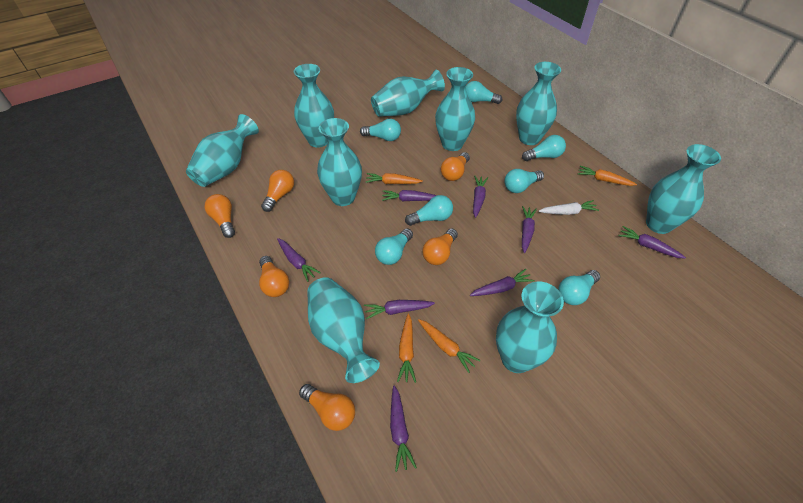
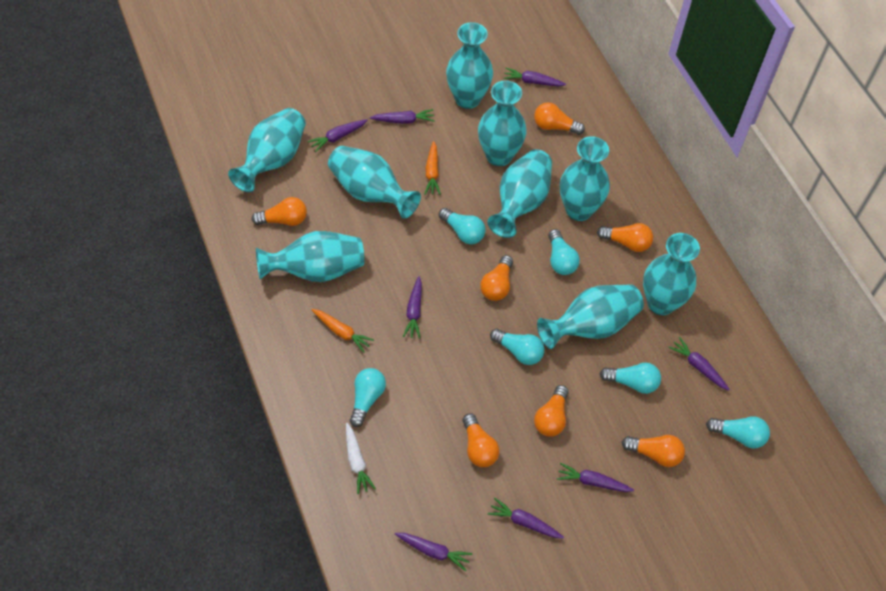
orange carrot: 4 -> 2
orange light bulb: 6 -> 7
turquoise light bulb: 7 -> 6

